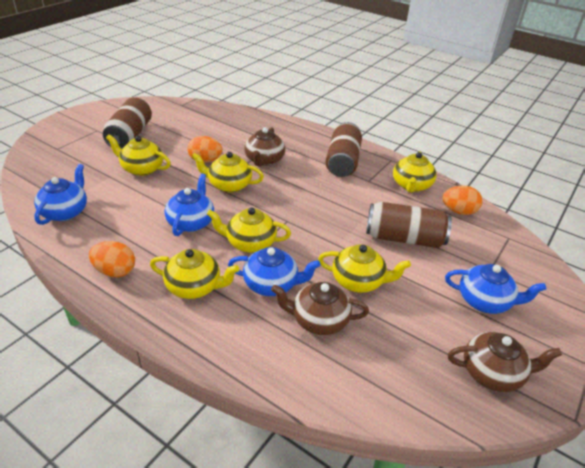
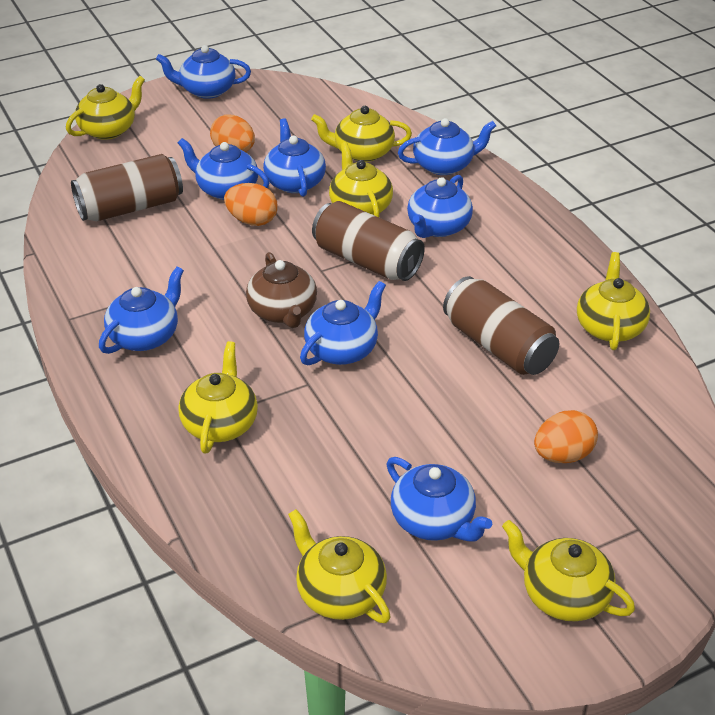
blue teapot: 4 -> 8
brown teapot: 3 -> 1
yellow teapot: 6 -> 7

